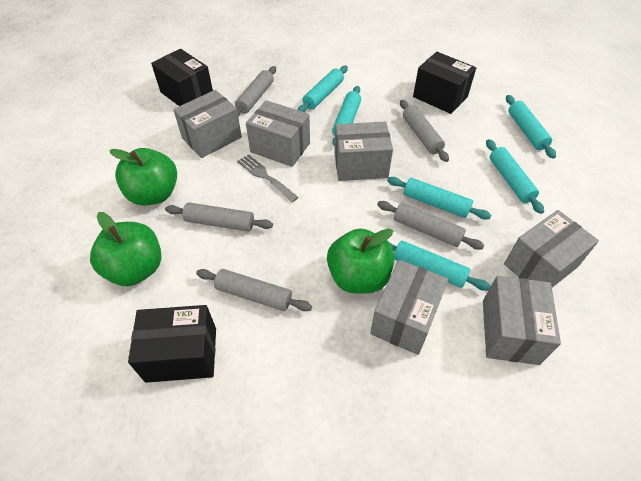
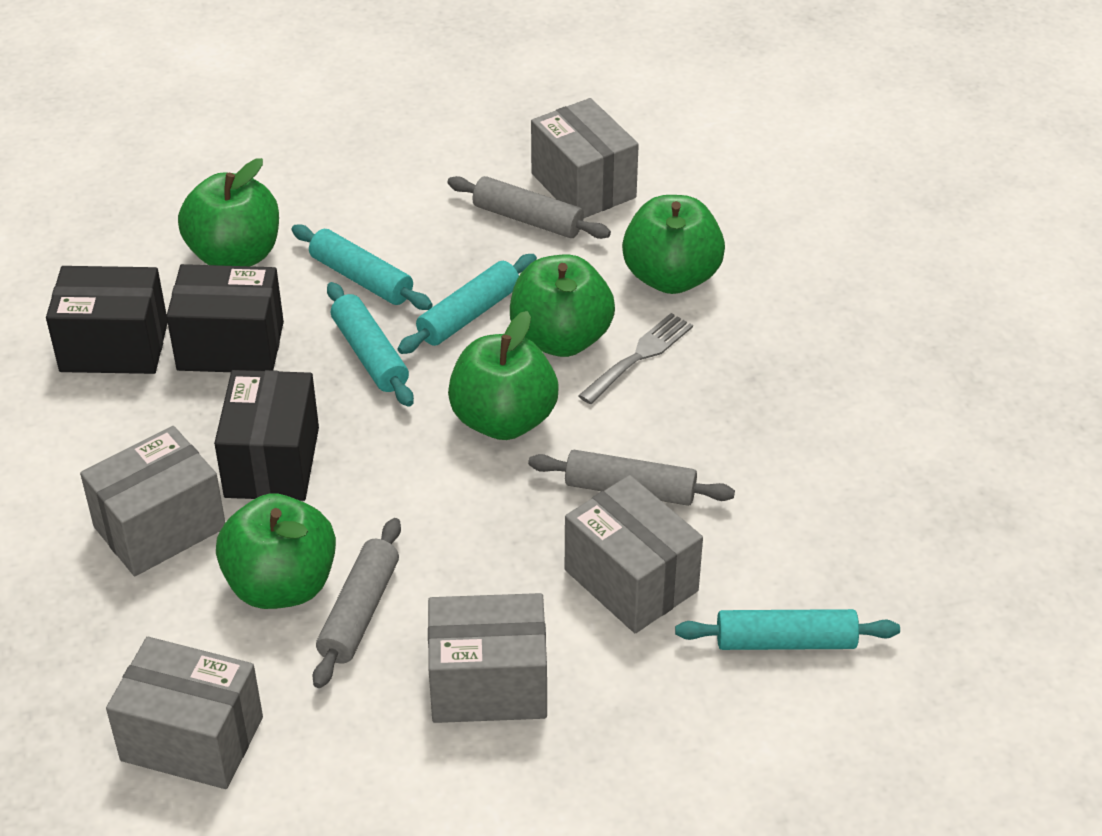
green apple: 3 -> 5
grey box: 6 -> 5
grey rolling pin: 5 -> 3
turquoise rolling pin: 6 -> 4

